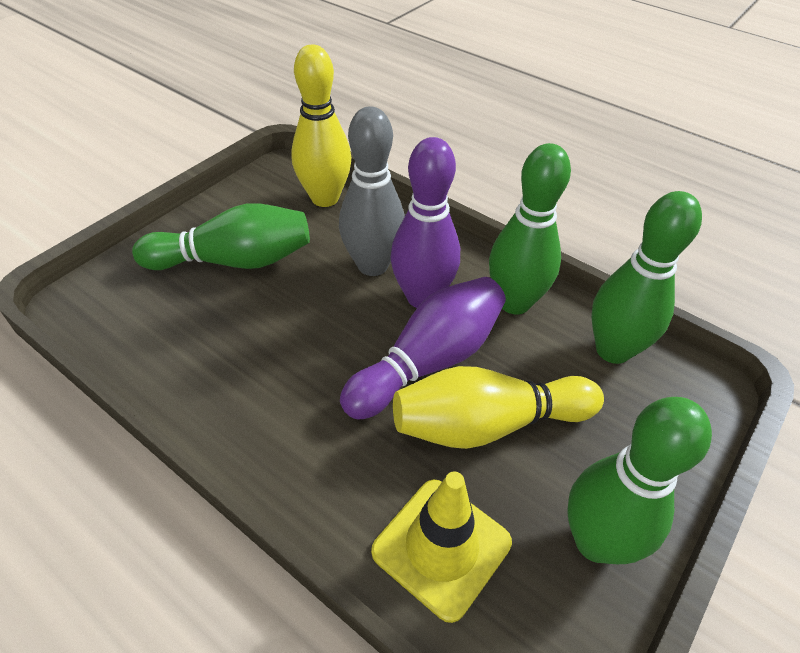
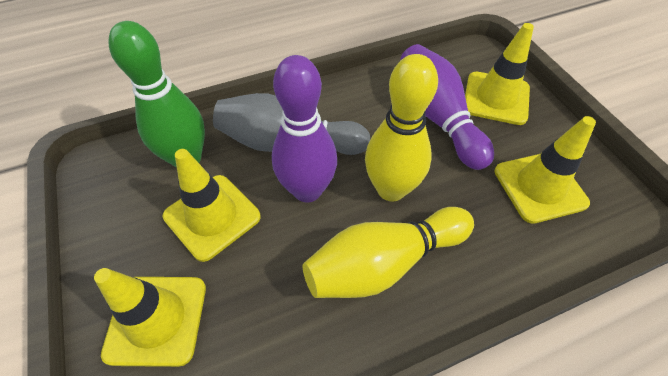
green bowling pin: 4 -> 1
yellow traffic cone: 1 -> 4

